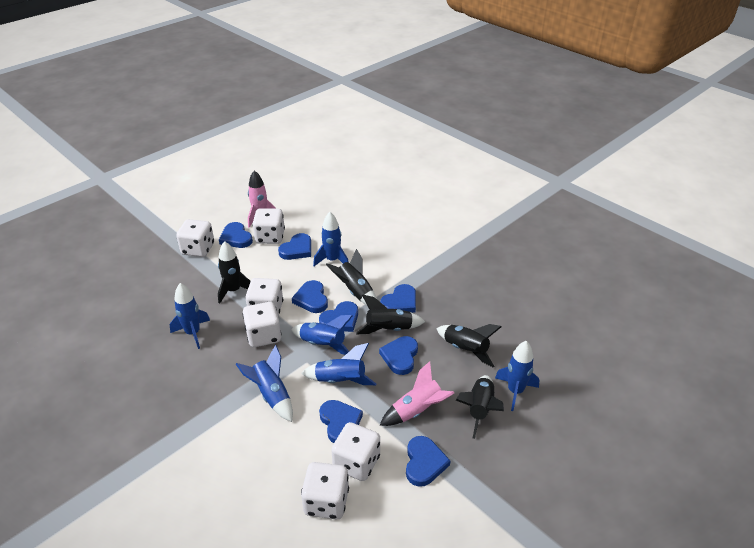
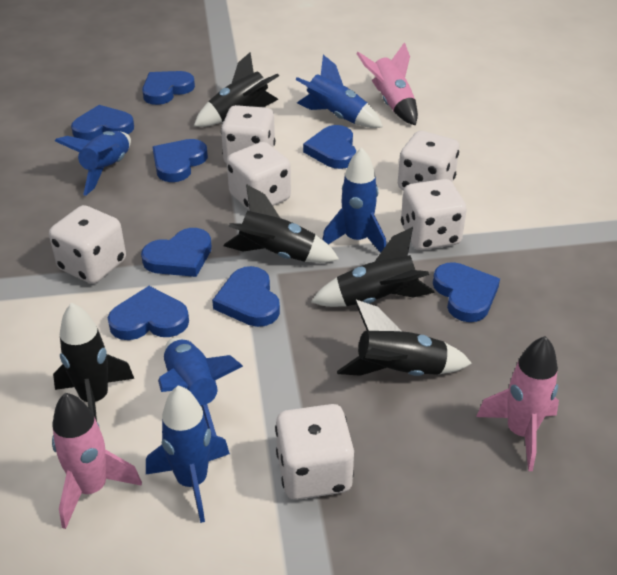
blue rocket: 6 -> 5
pink rocket: 2 -> 3

